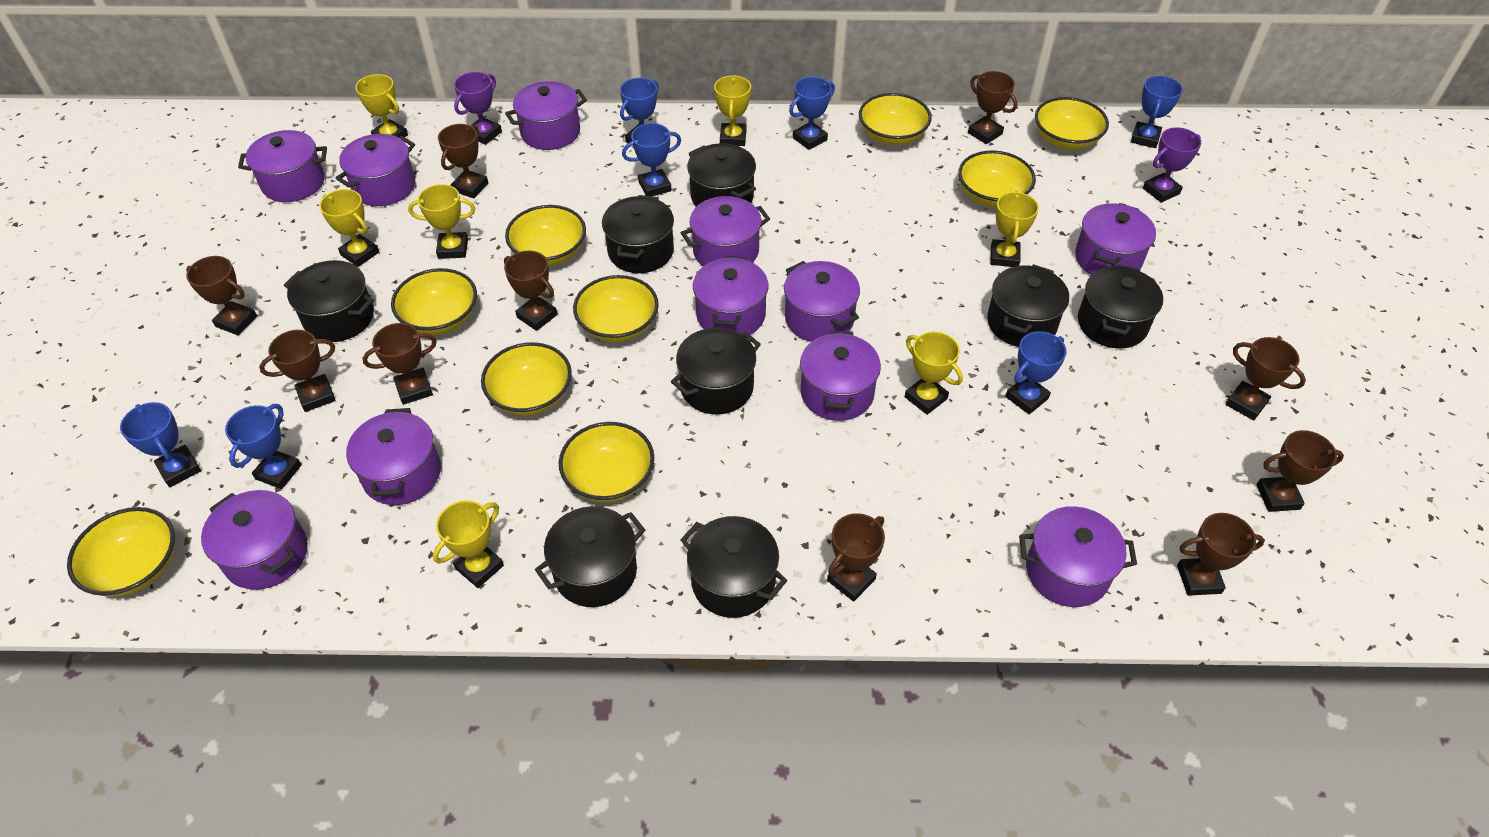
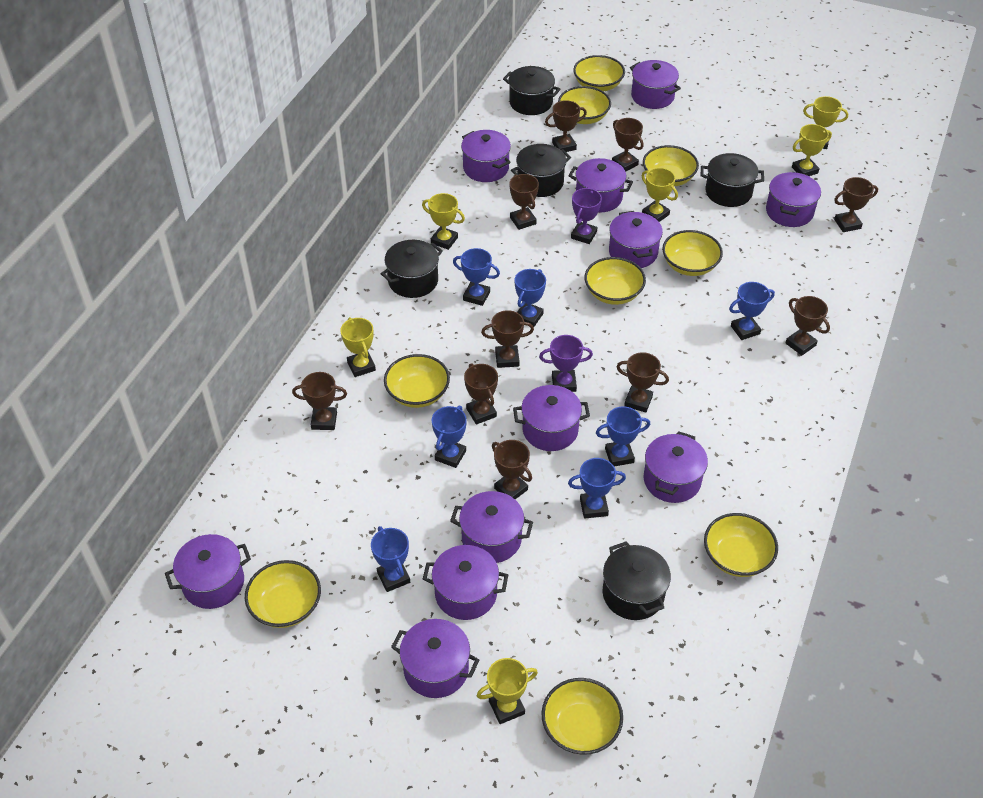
black pot: 8 -> 5
yellow trophy: 7 -> 6

